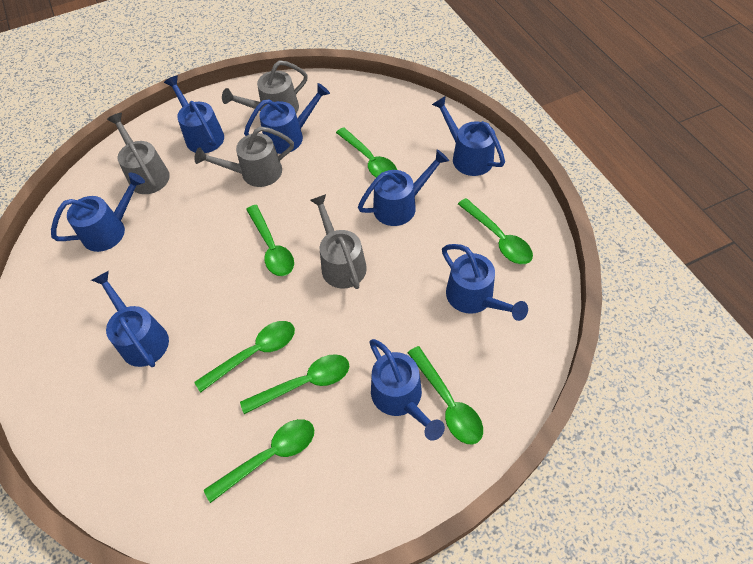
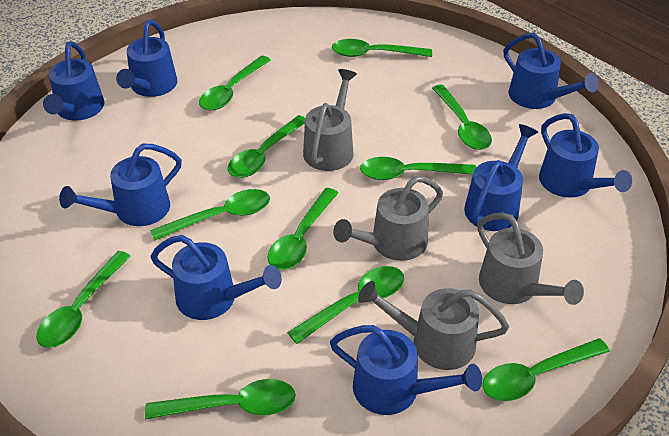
green spoon: 7 -> 11

